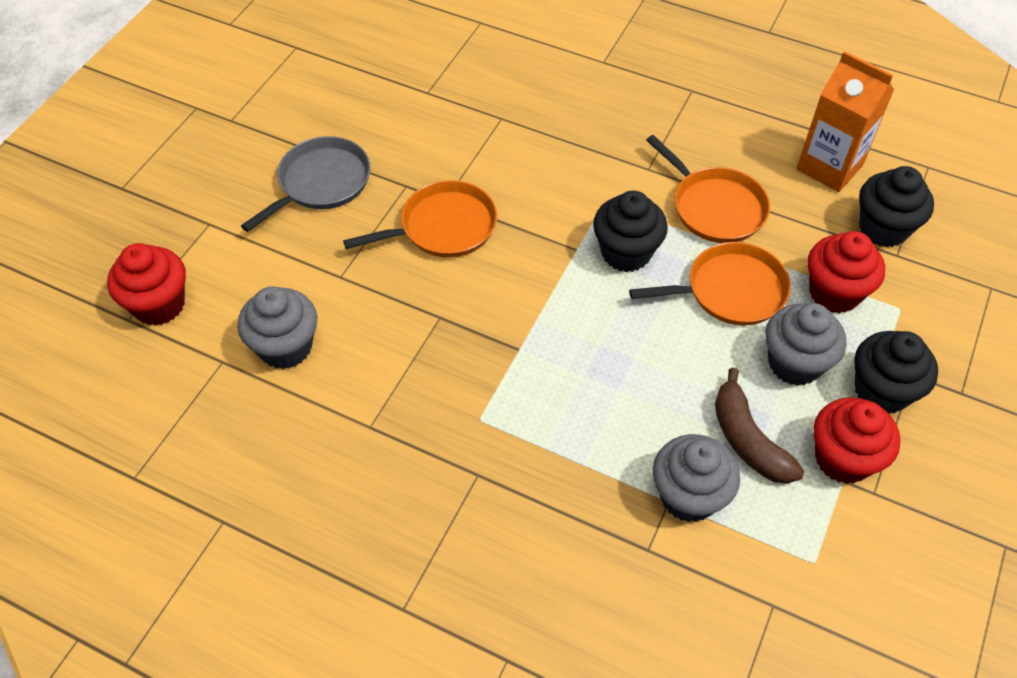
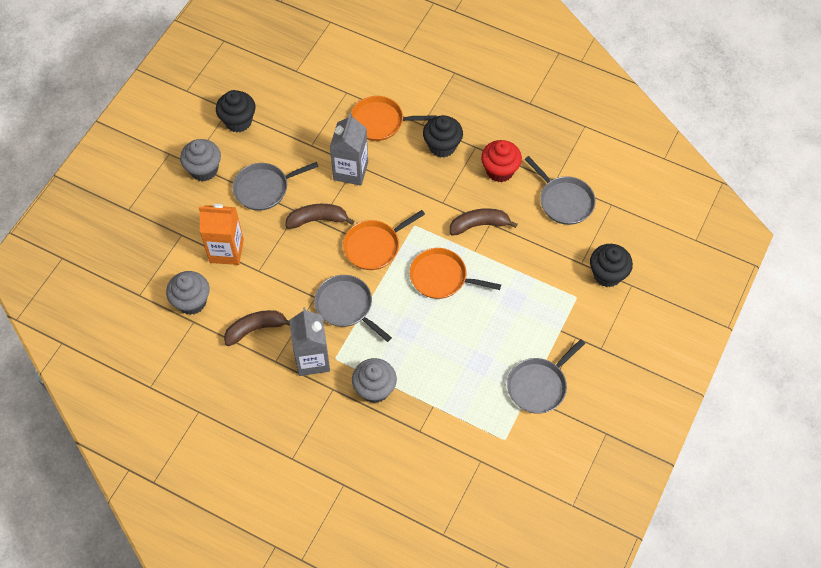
brown banana: 1 -> 3
grey carton: 0 -> 2
grey pan: 1 -> 4
red cupcake: 3 -> 1

